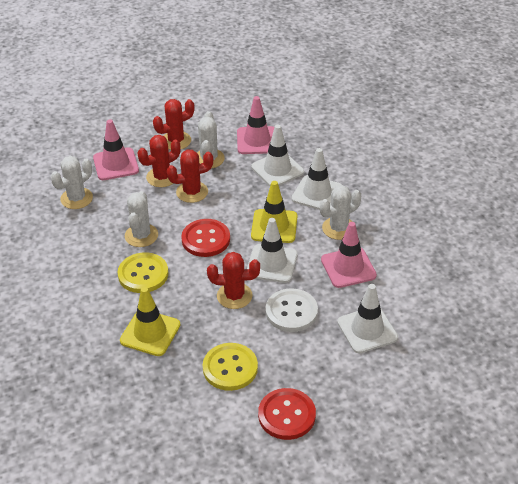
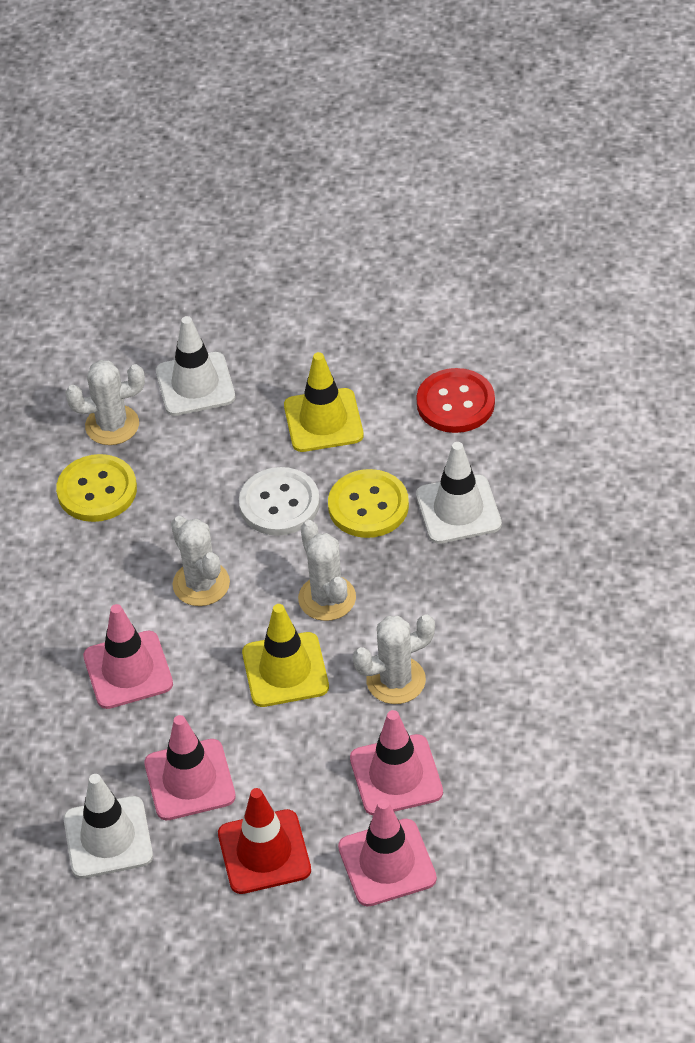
pink traffic cone: 3 -> 4
red button: 2 -> 1
red cactus: 4 -> 0
red traffic cone: 0 -> 1
white traffic cone: 4 -> 3

